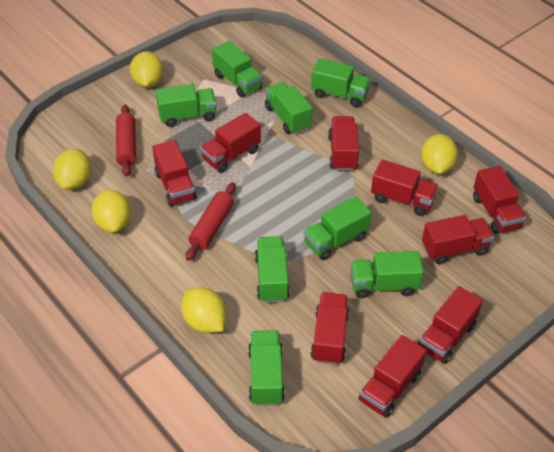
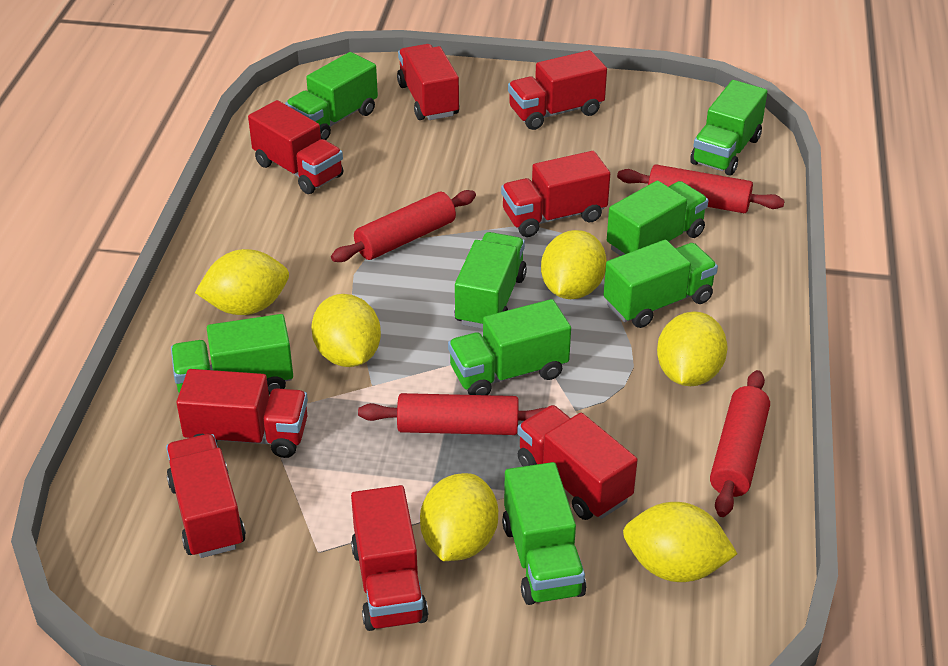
red rolling pin: 2 -> 4
red truck: 9 -> 8
yellow lemon: 5 -> 6

